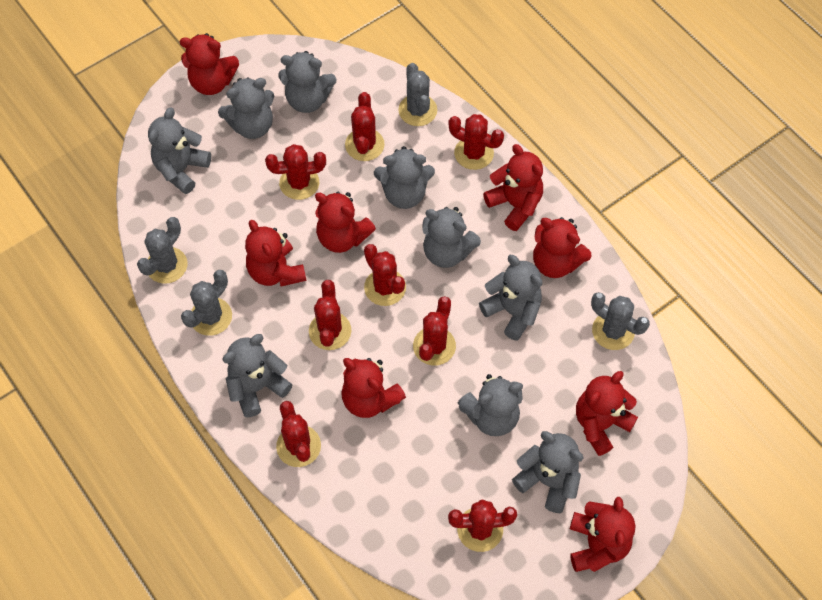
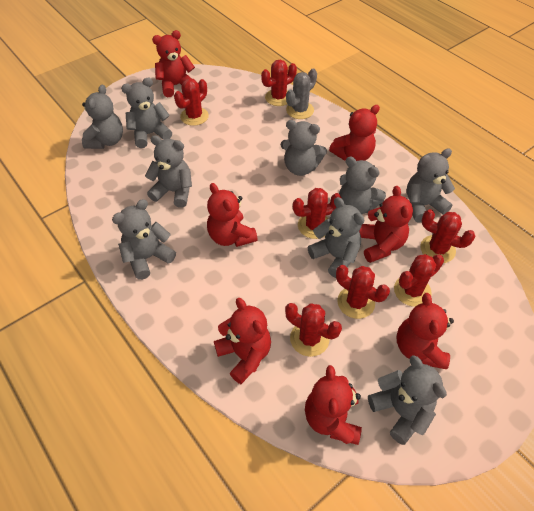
grey cactus: 4 -> 1
red cactus: 8 -> 7
red teddy bear: 8 -> 7

